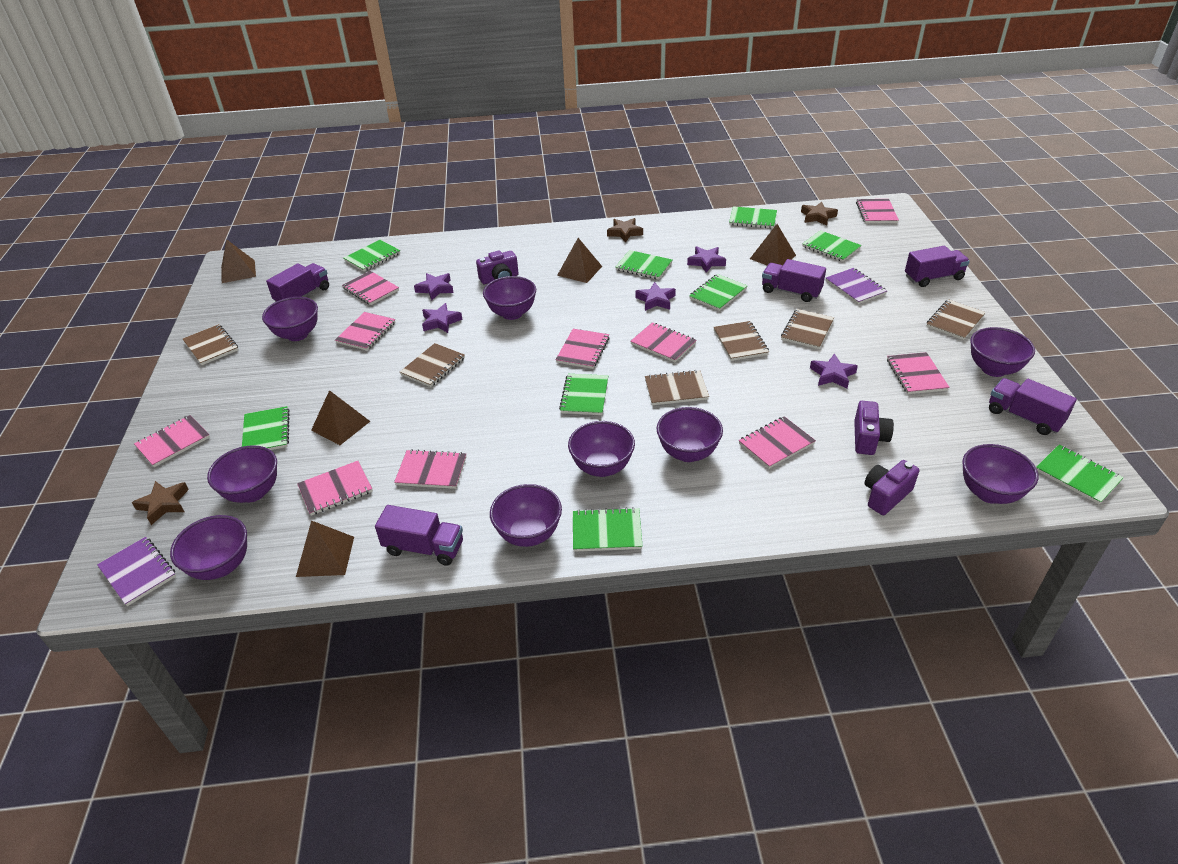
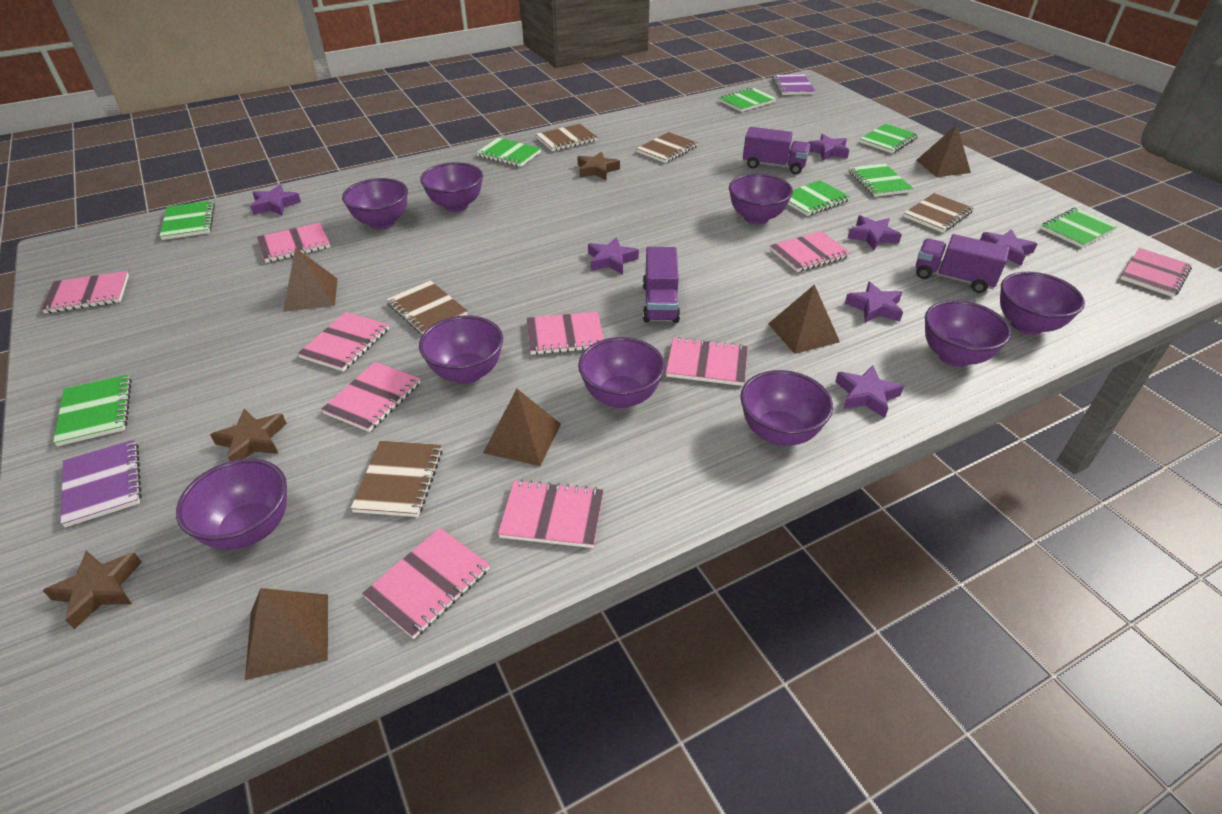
brown notebook: 6 -> 5
green notebook: 9 -> 8
purple camera: 3 -> 0
purple star: 5 -> 7
purple truck: 5 -> 3

